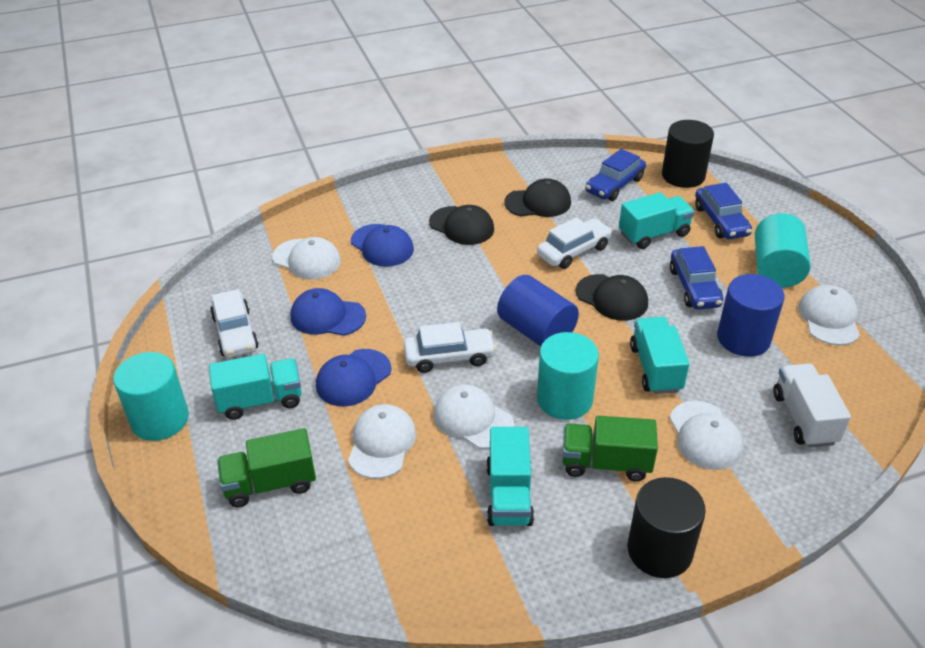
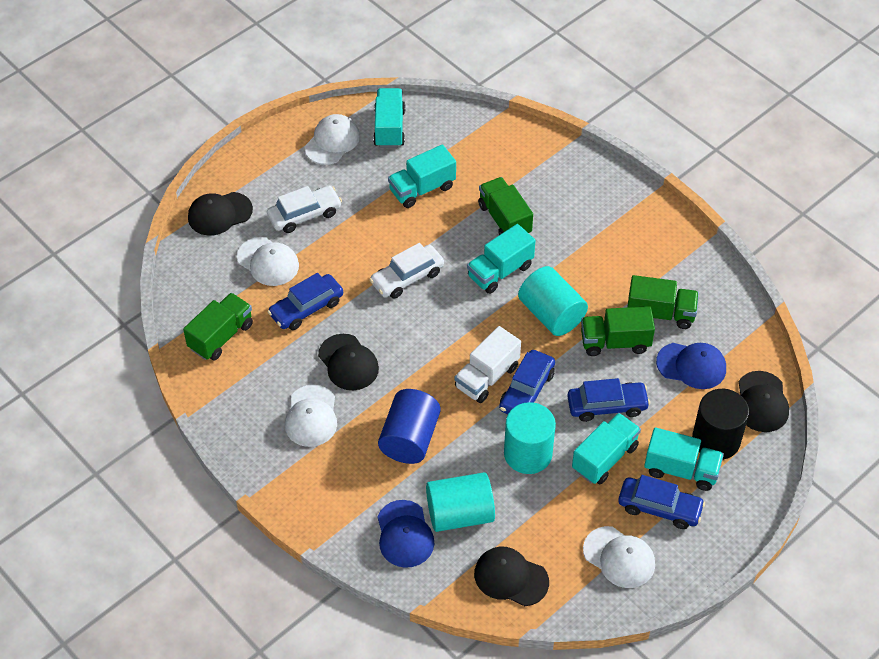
black cap: 3 -> 4
black cylinder: 2 -> 1
blue cap: 3 -> 2
blue car: 3 -> 4
blue cylinder: 2 -> 1
green truck: 2 -> 4
turquoise truck: 4 -> 5
white cap: 5 -> 4
white car: 3 -> 2

